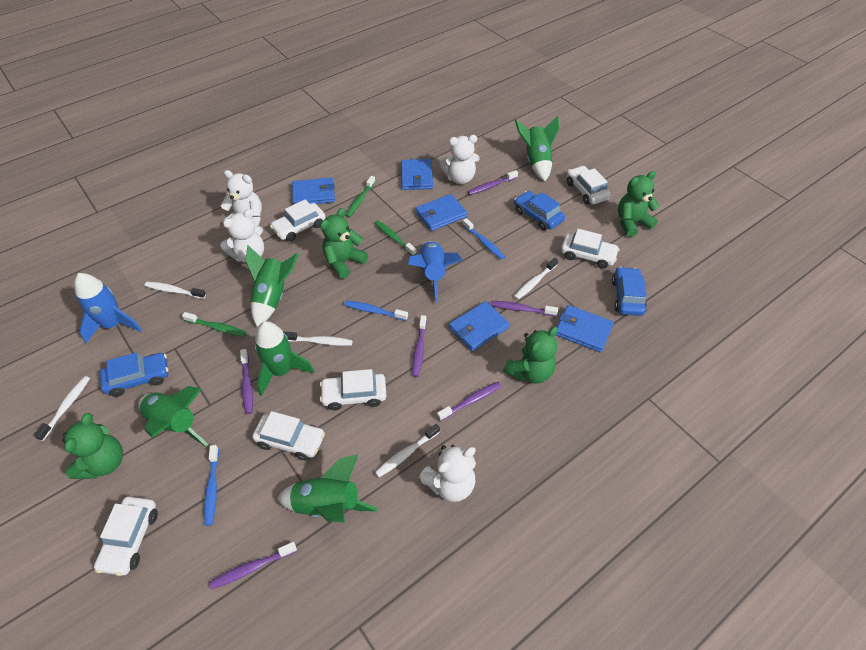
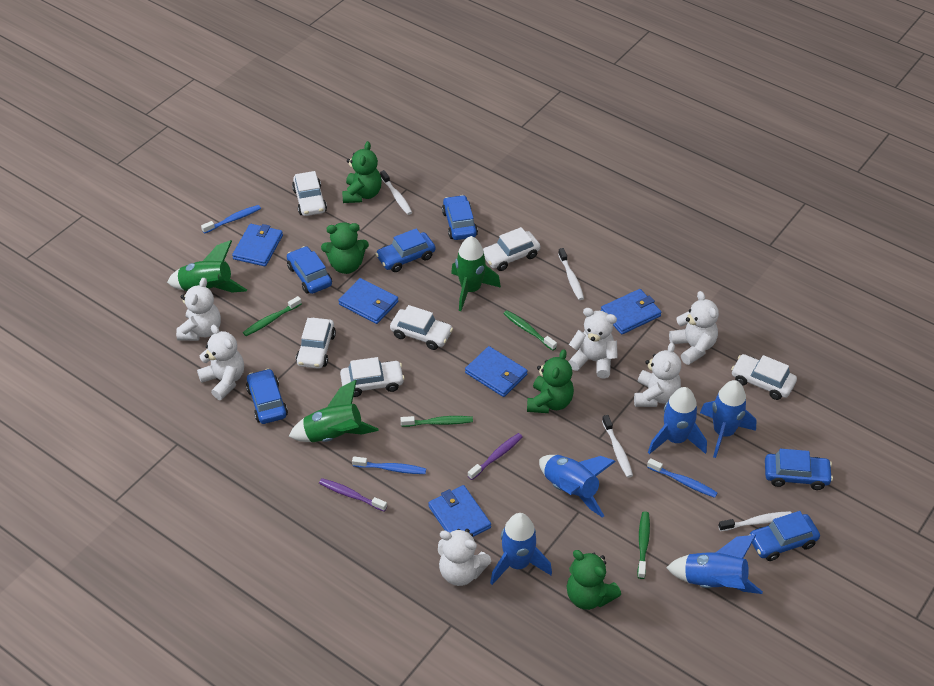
blue car: 3 -> 6
blue rocket: 2 -> 5
green rocket: 5 -> 3
green toothbrush: 3 -> 4
purple toothbrush: 6 -> 2
white teddy bear: 4 -> 6
white toothbrush: 5 -> 4

